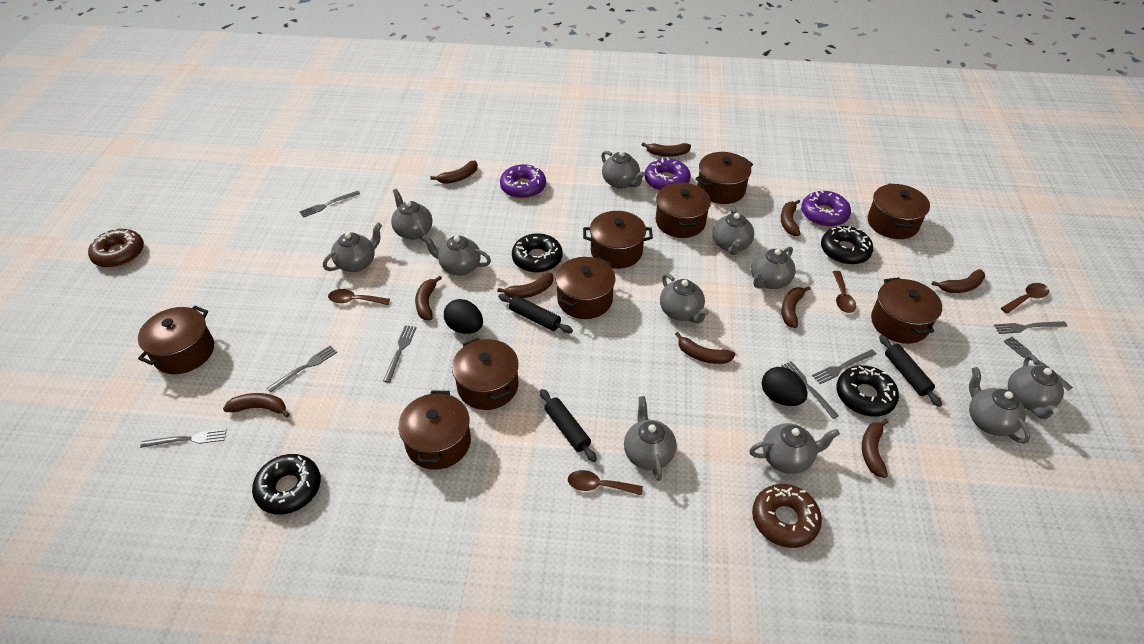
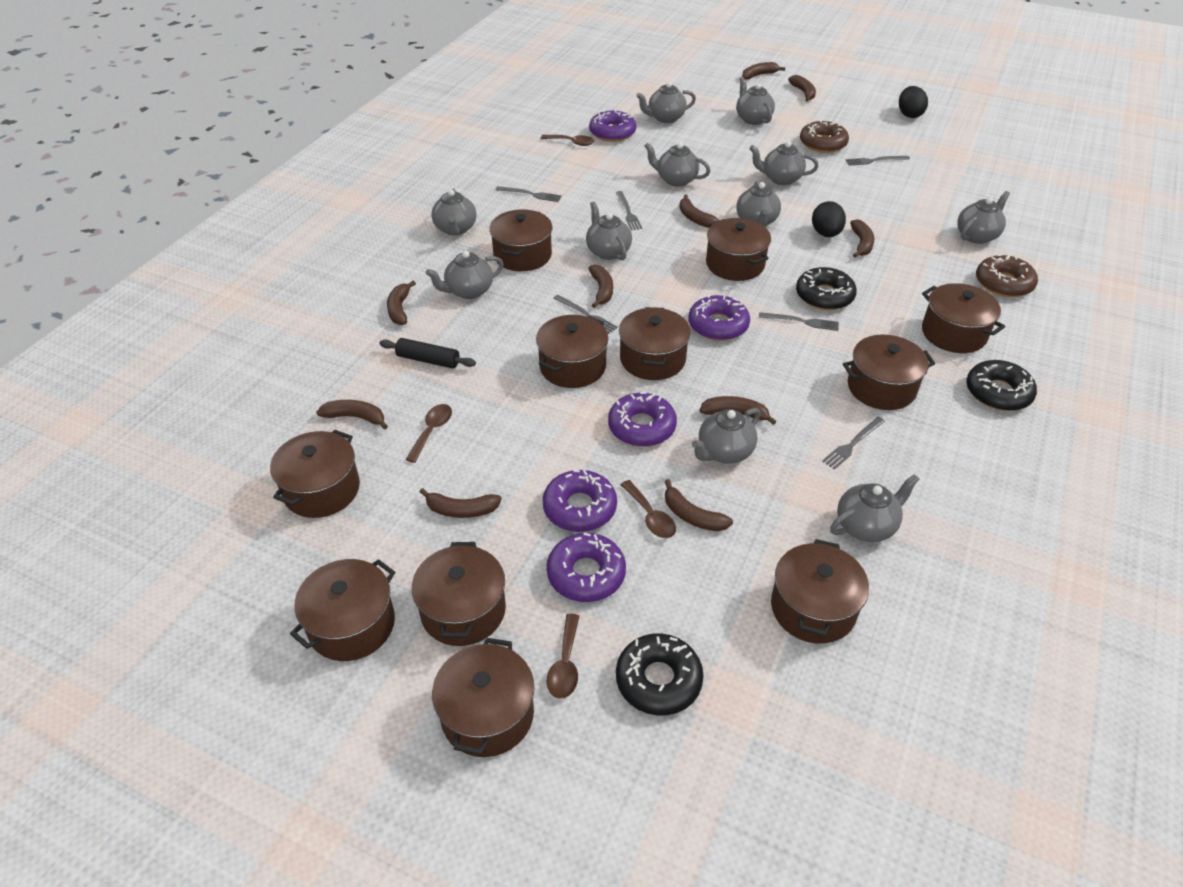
black donut: 4 -> 3
black rolling pin: 3 -> 1
brown pot: 9 -> 11
grey fork: 8 -> 6
purple donut: 3 -> 5

